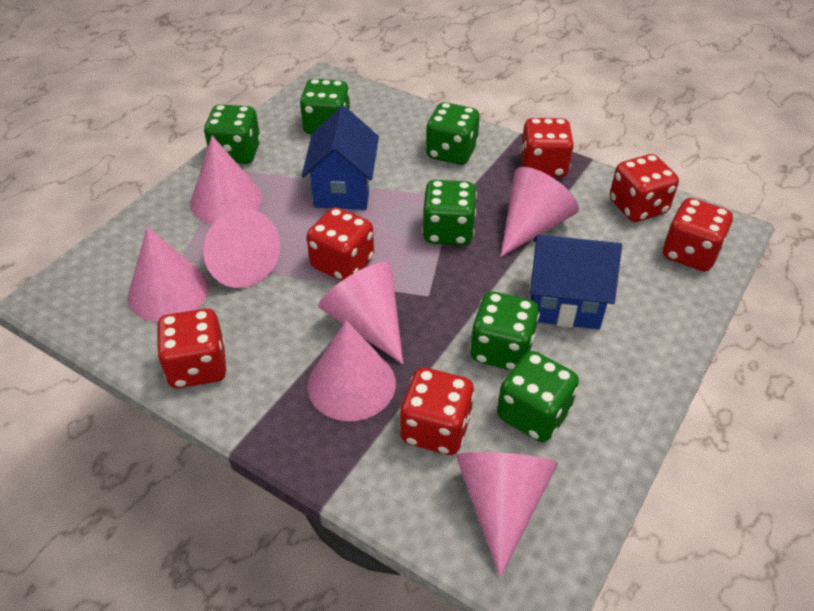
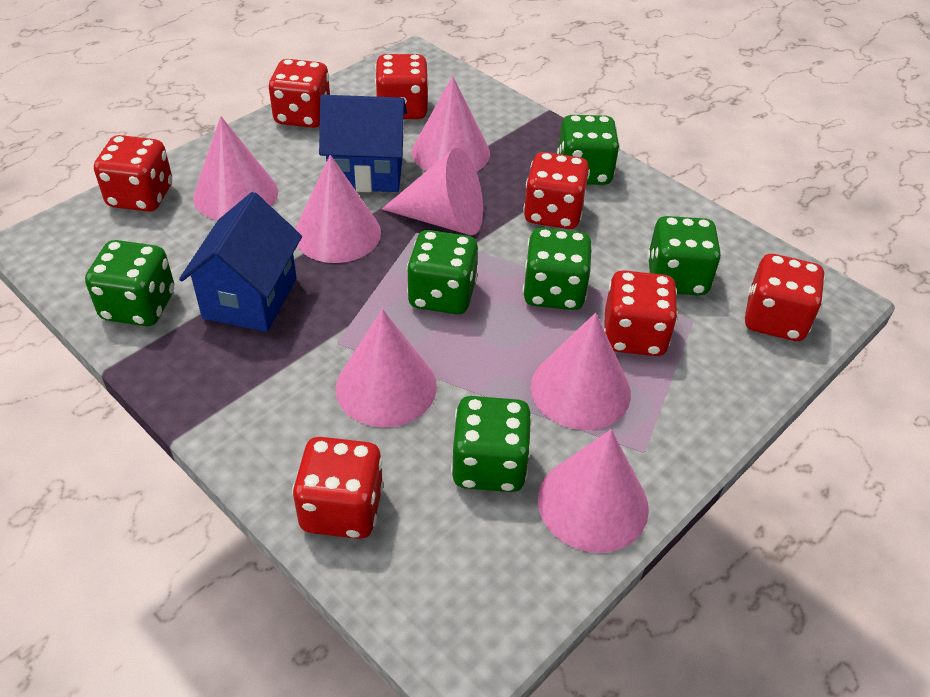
red dice: 6 -> 7

